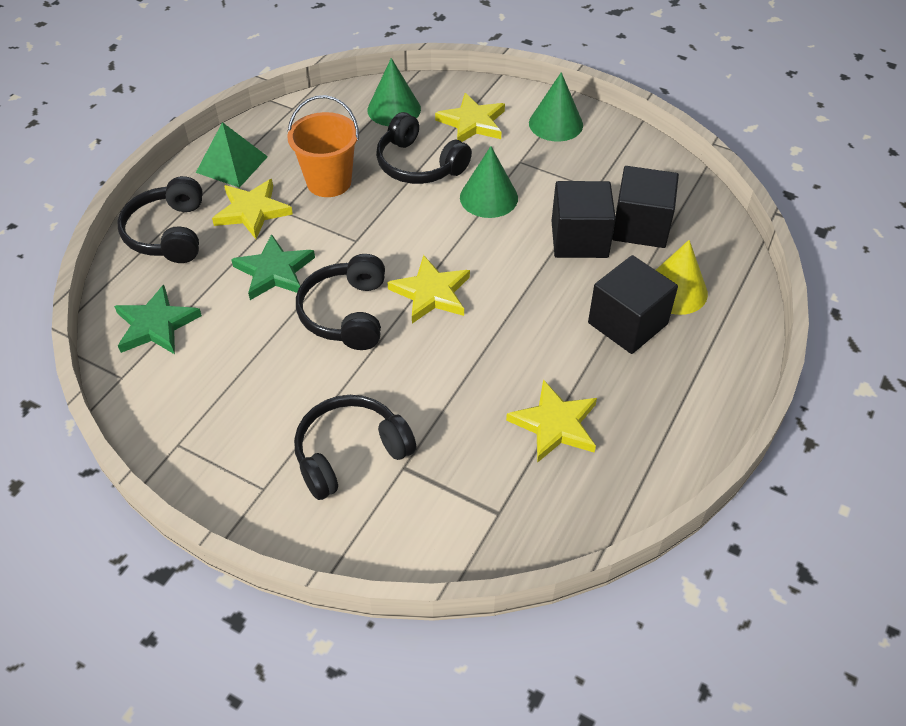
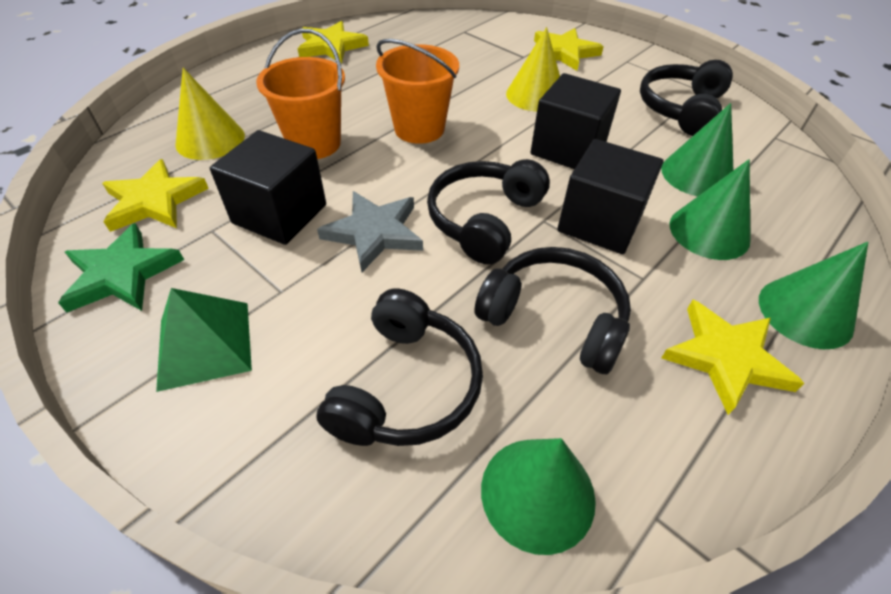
green cone: 3 -> 4
green star: 2 -> 1
grey star: 0 -> 1
orange bucket: 1 -> 2
yellow cone: 1 -> 2

